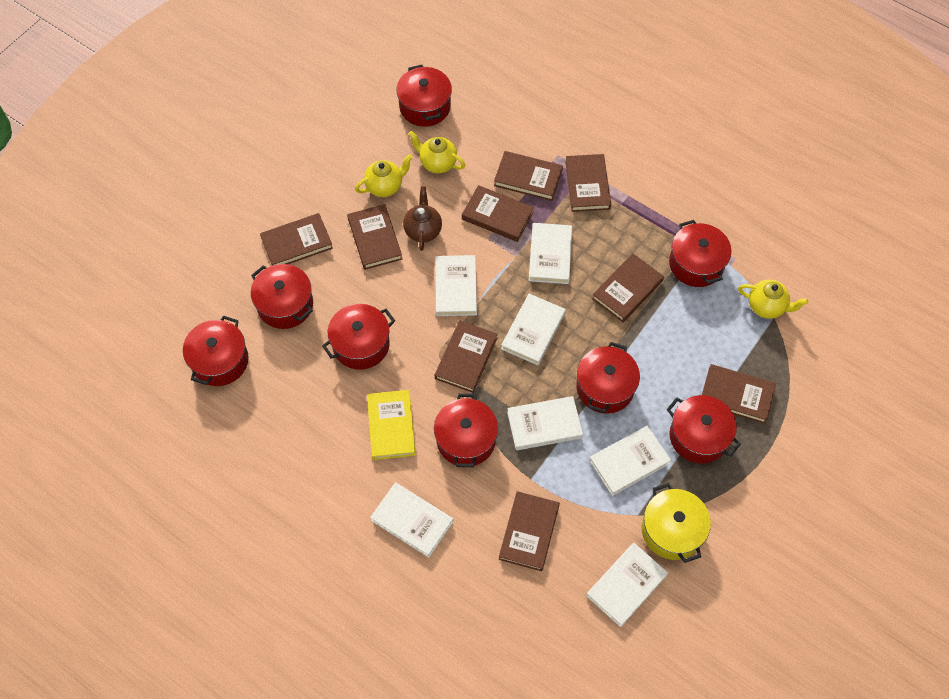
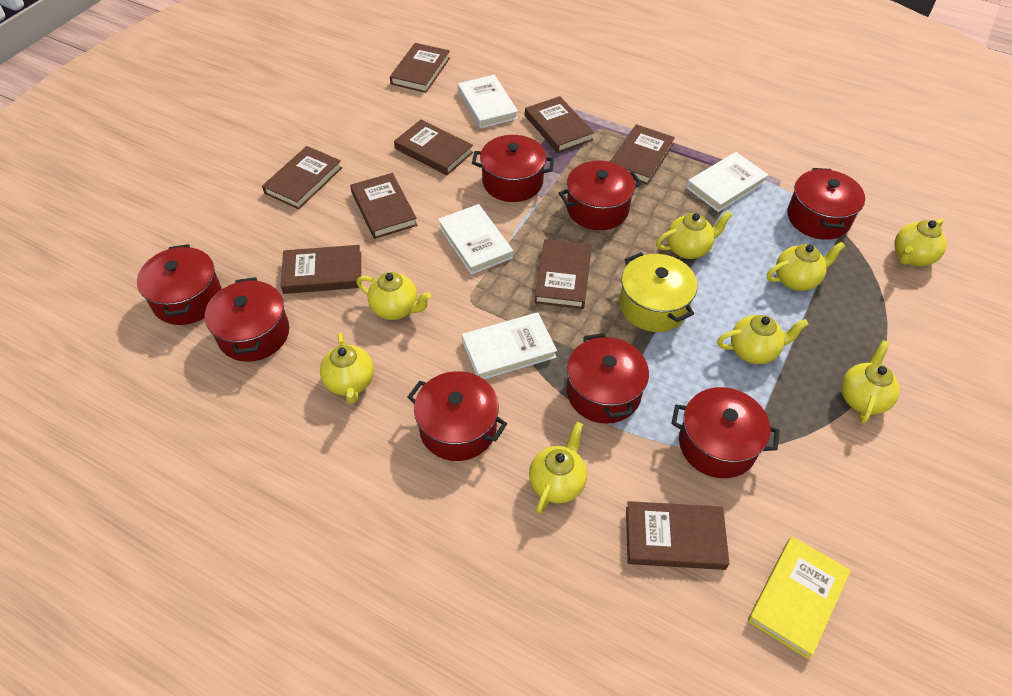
brown teapot: 1 -> 0
white book: 7 -> 4
yellow teapot: 3 -> 8

